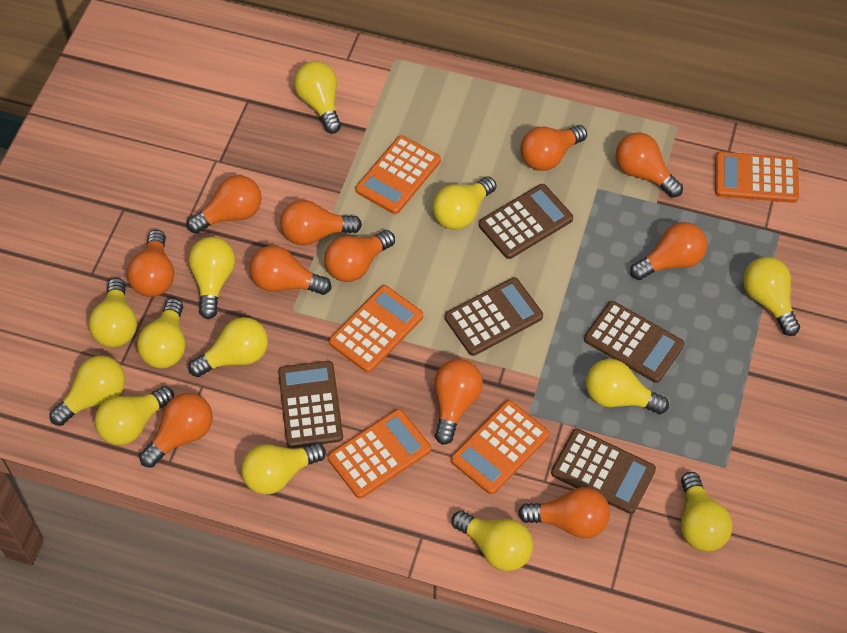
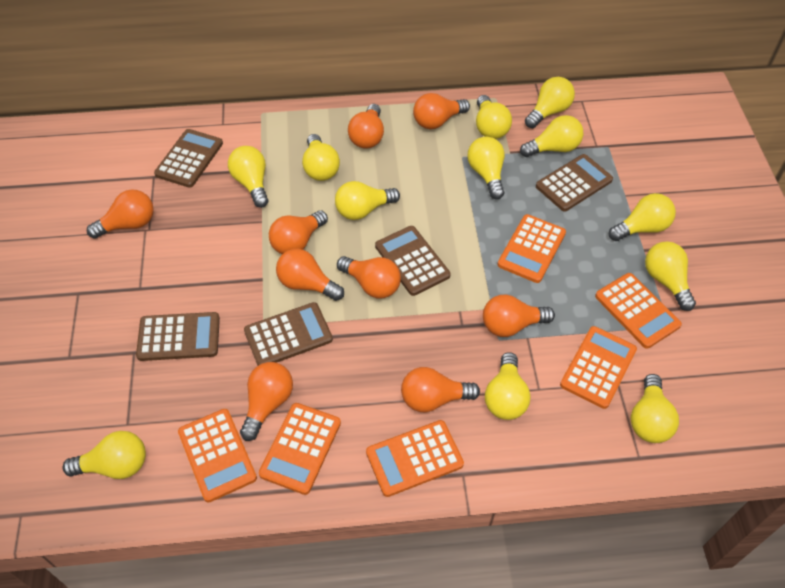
orange calculator: 5 -> 6
orange light bulb: 11 -> 9
yellow light bulb: 13 -> 12

